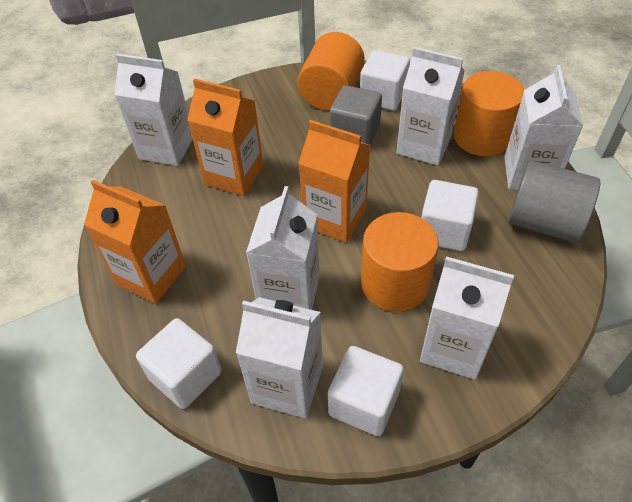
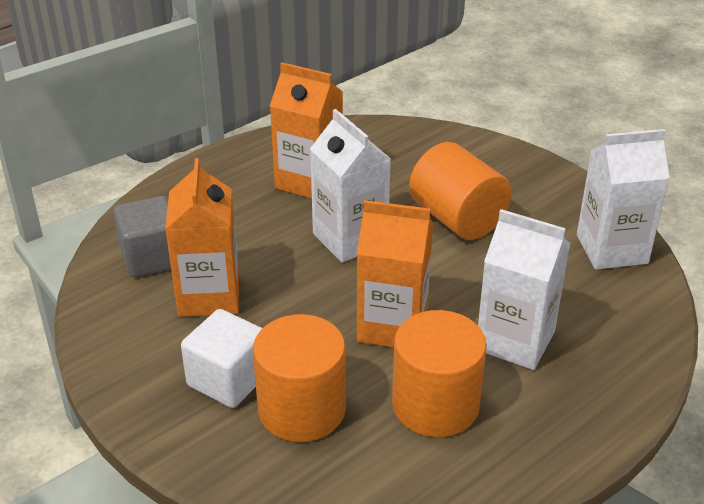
grey cylinder: 1 -> 0
white carton: 6 -> 3
white cube: 4 -> 1

